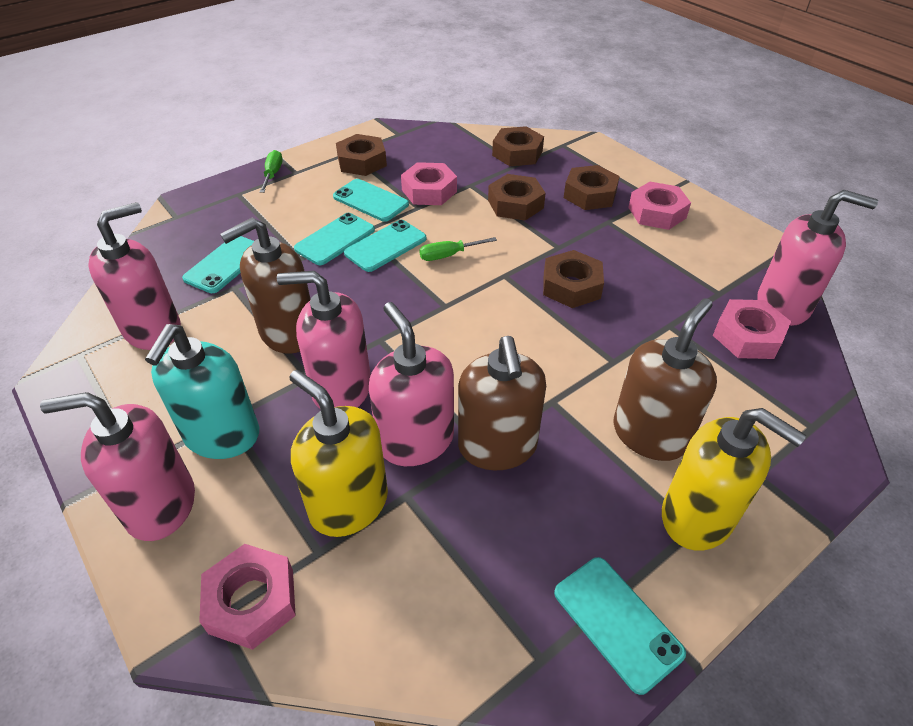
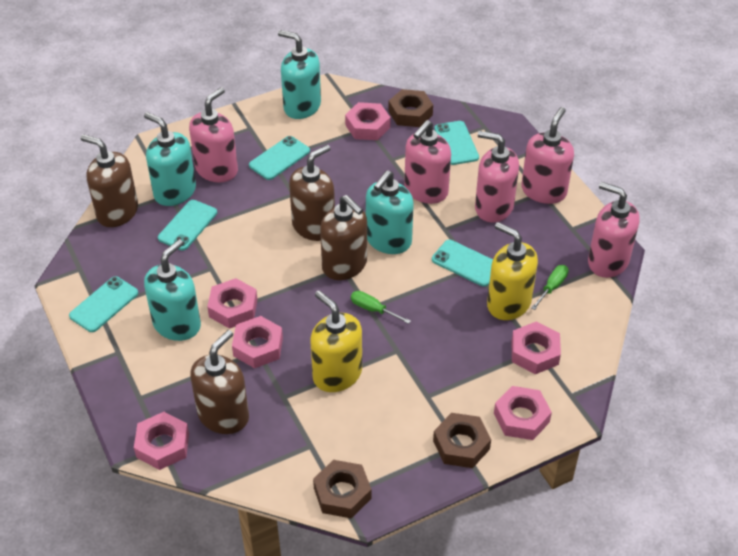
brown nut: 5 -> 3
brown soap dispenser: 3 -> 4
pink nut: 4 -> 6
turquoise soap dispenser: 1 -> 4

